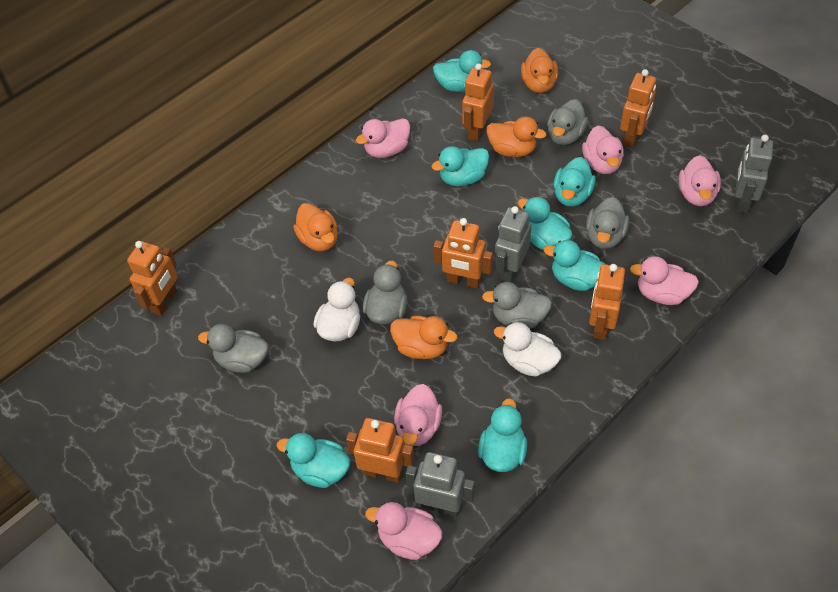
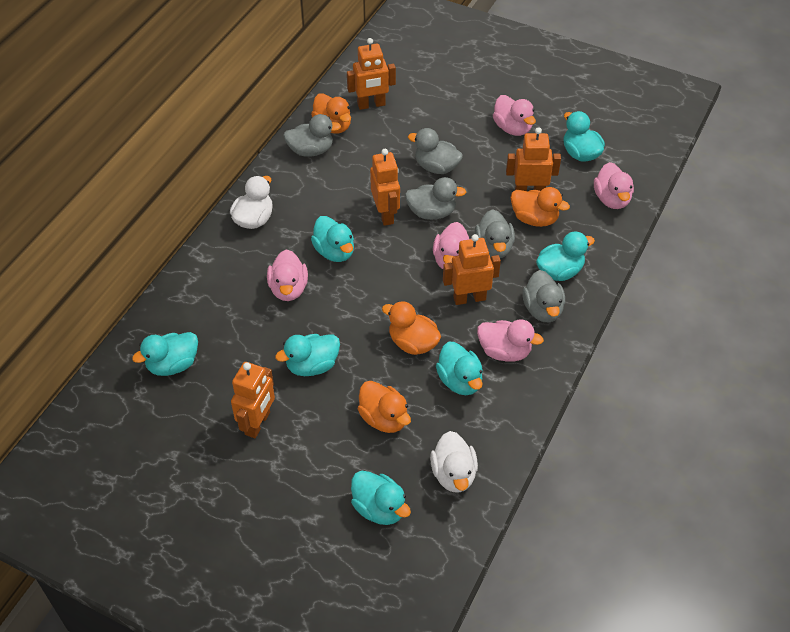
grey robot: 3 -> 0
orange robot: 6 -> 5
pink duck: 6 -> 5

